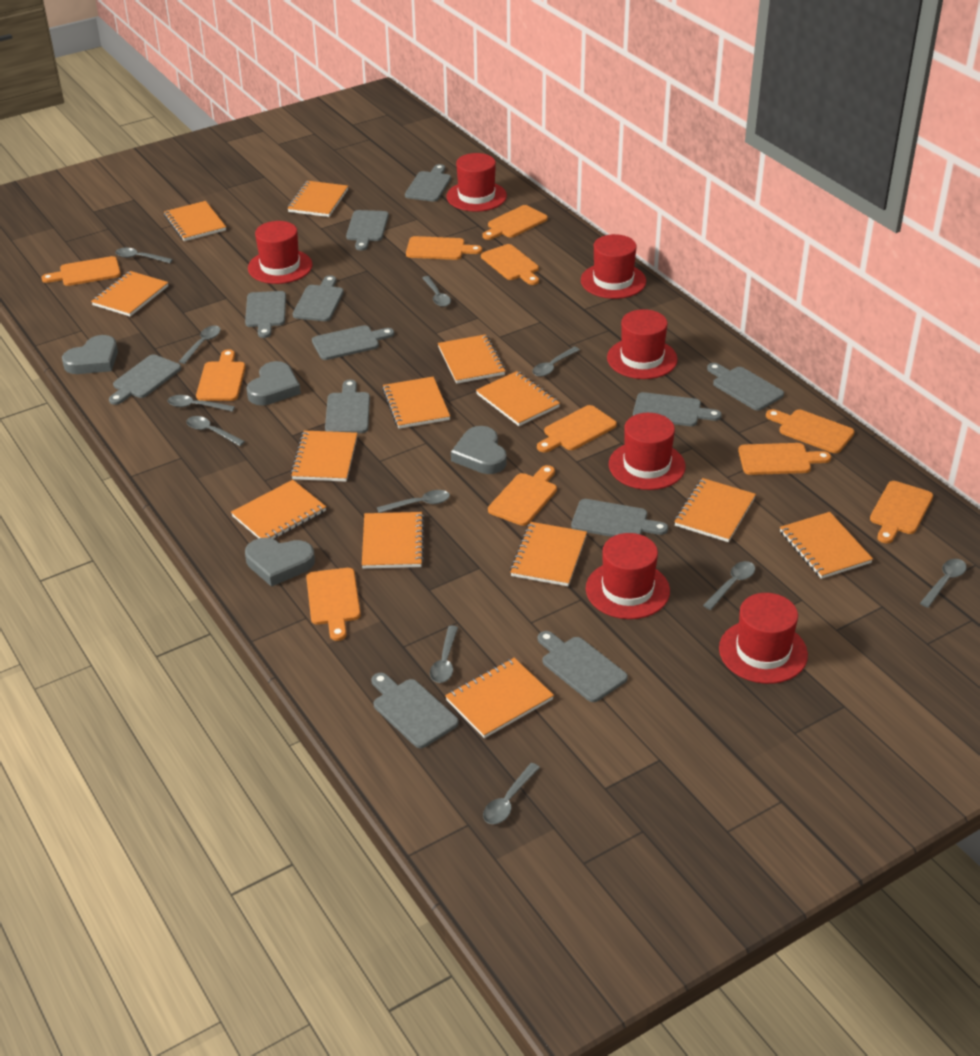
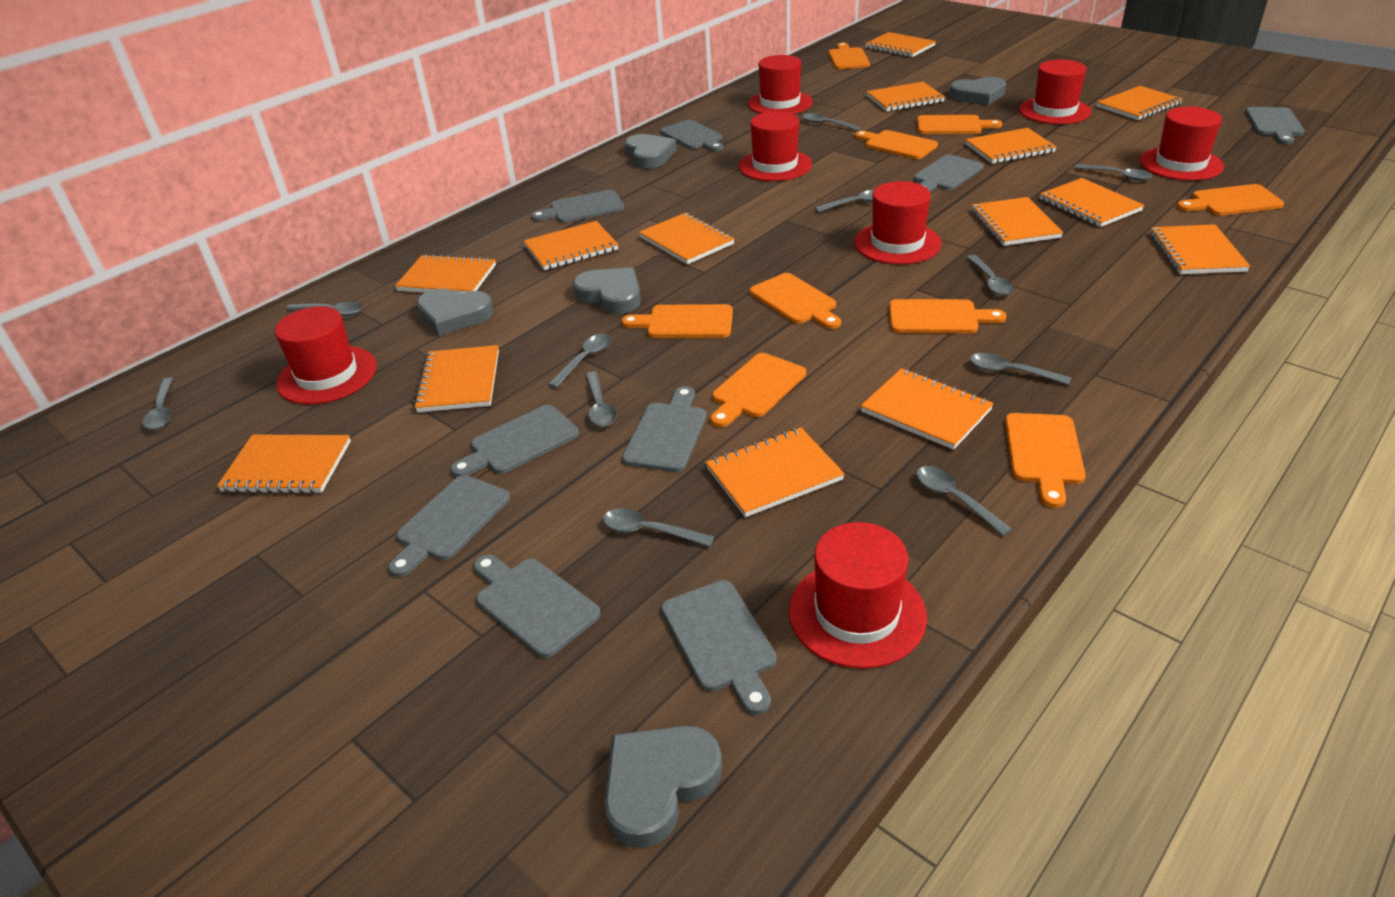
grey cutting board: 12 -> 9
grey heart: 4 -> 5
orange cutting board: 11 -> 9
orange notebook: 13 -> 14

